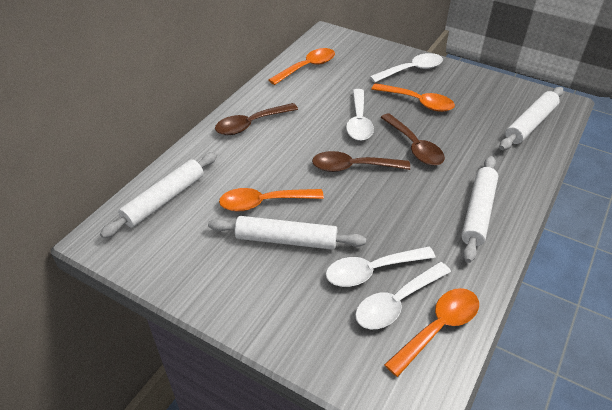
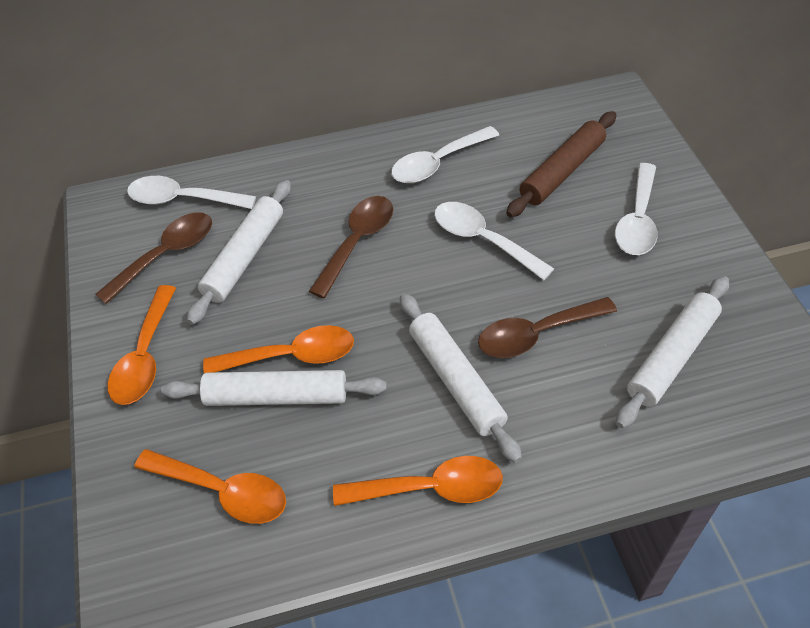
brown rolling pin: 0 -> 1

